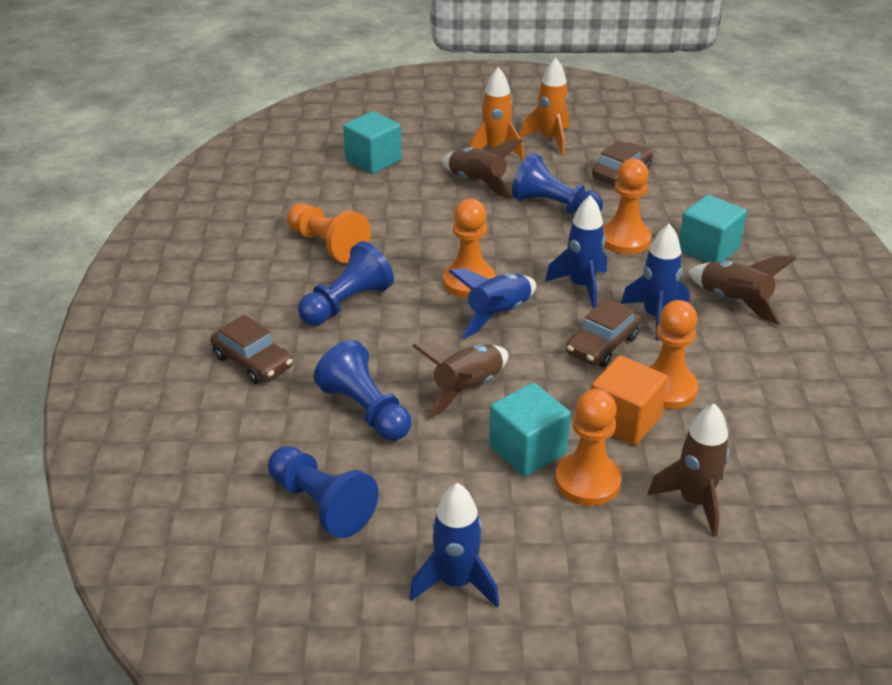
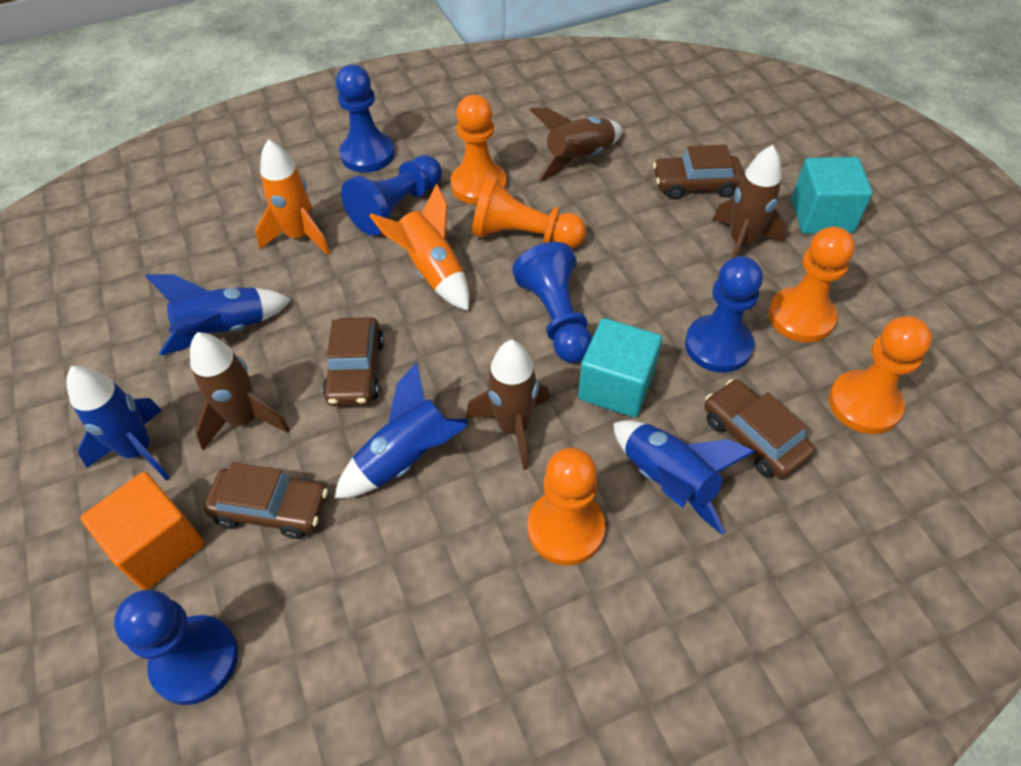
blue pawn: 4 -> 5
brown car: 3 -> 4
turquoise cube: 3 -> 2

